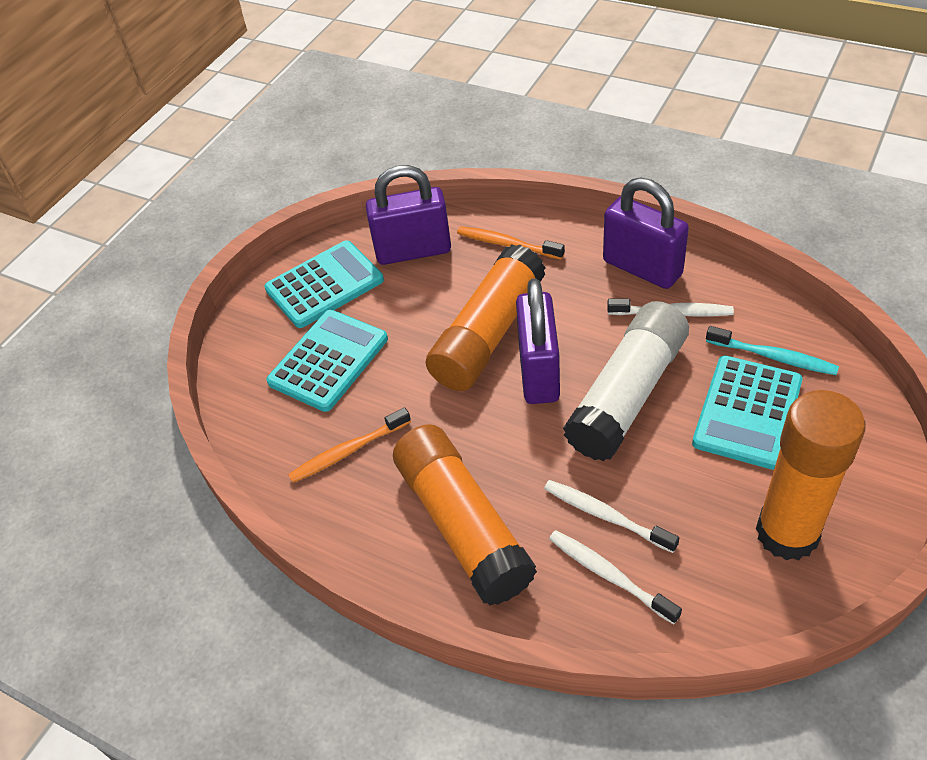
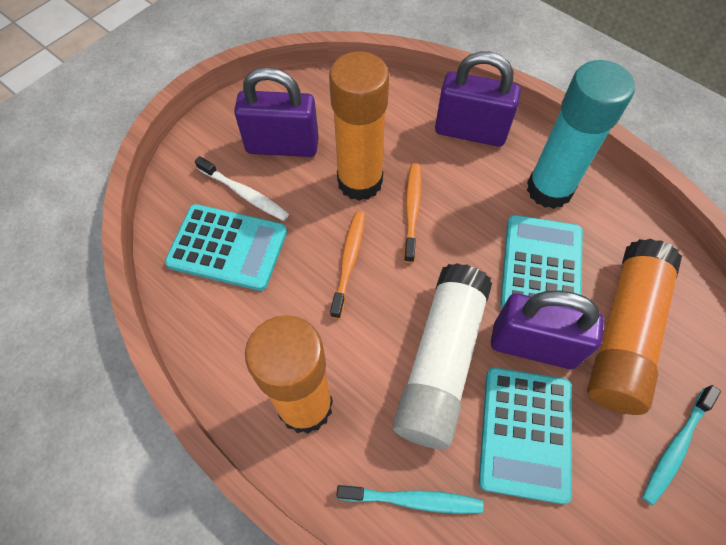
turquoise glue stick: 0 -> 1
turquoise toothbrush: 1 -> 2
white toothbrush: 3 -> 1

